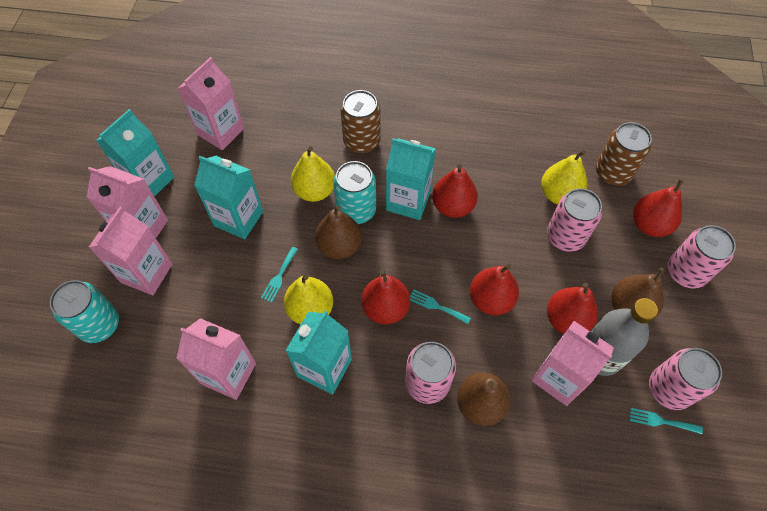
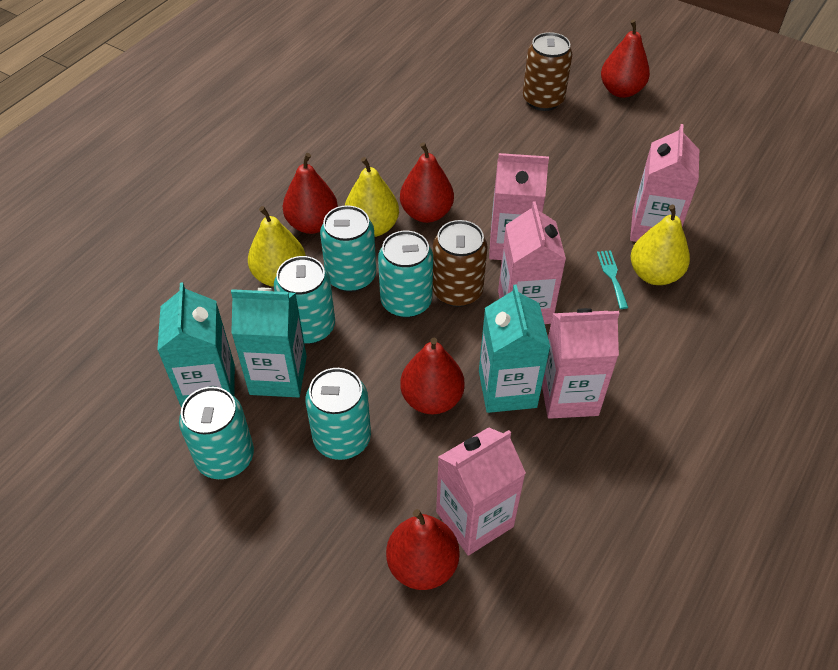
brown pear: 3 -> 0
grey bottle: 1 -> 0
pink can: 4 -> 0
turquoise can: 2 -> 5
turquoise carton: 4 -> 3
turquoise fork: 3 -> 1

